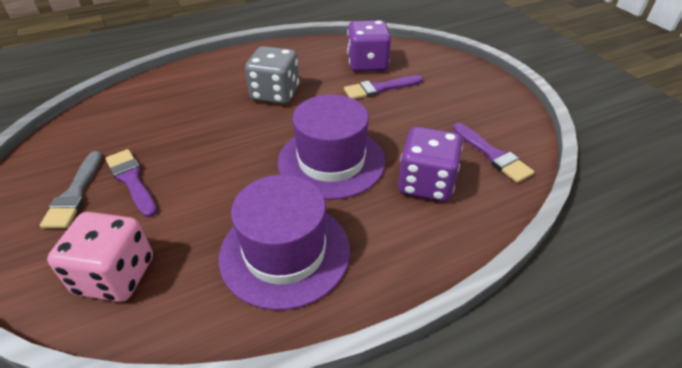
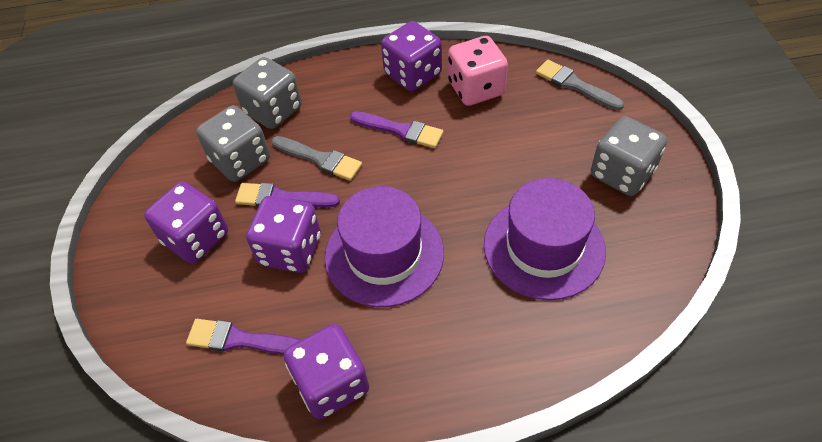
grey brush: 1 -> 2
grey dice: 1 -> 3
purple dice: 2 -> 4

